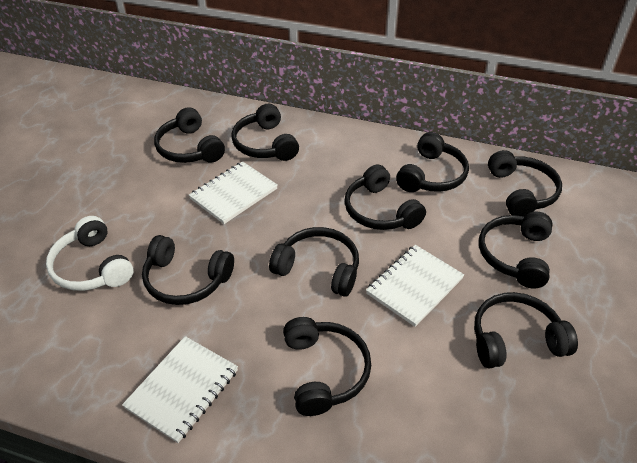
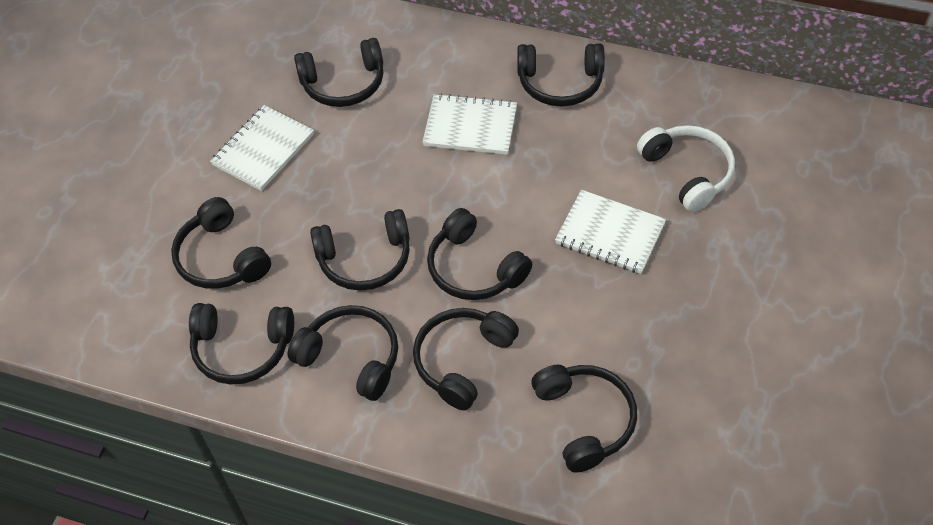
black headphones: 10 -> 9

